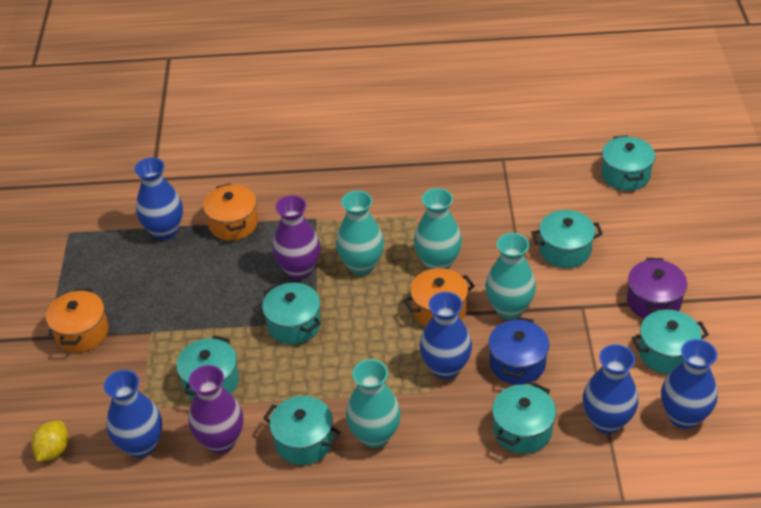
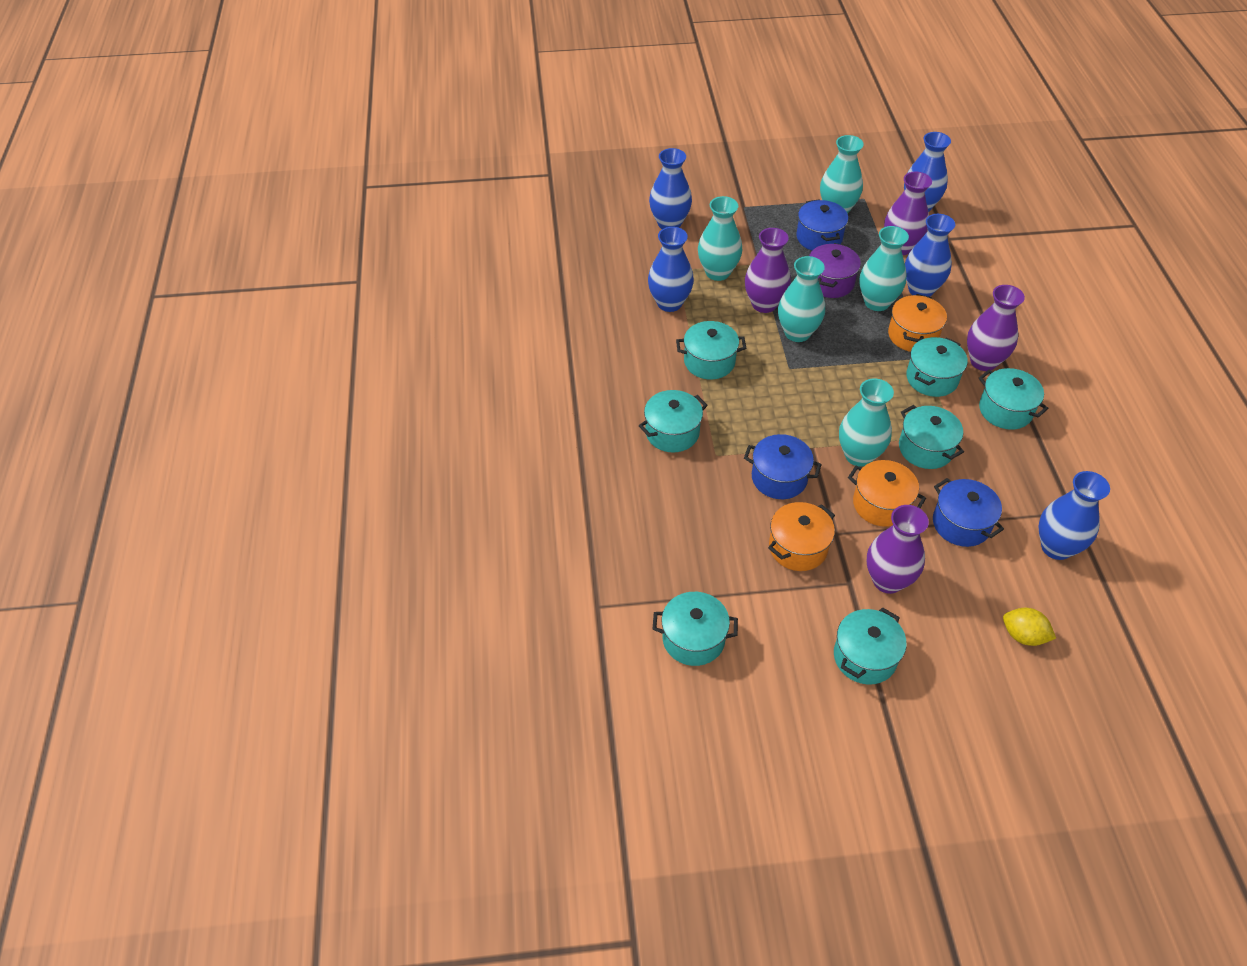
blue pot: 1 -> 3
purple vase: 2 -> 4
turquoise vase: 4 -> 5

